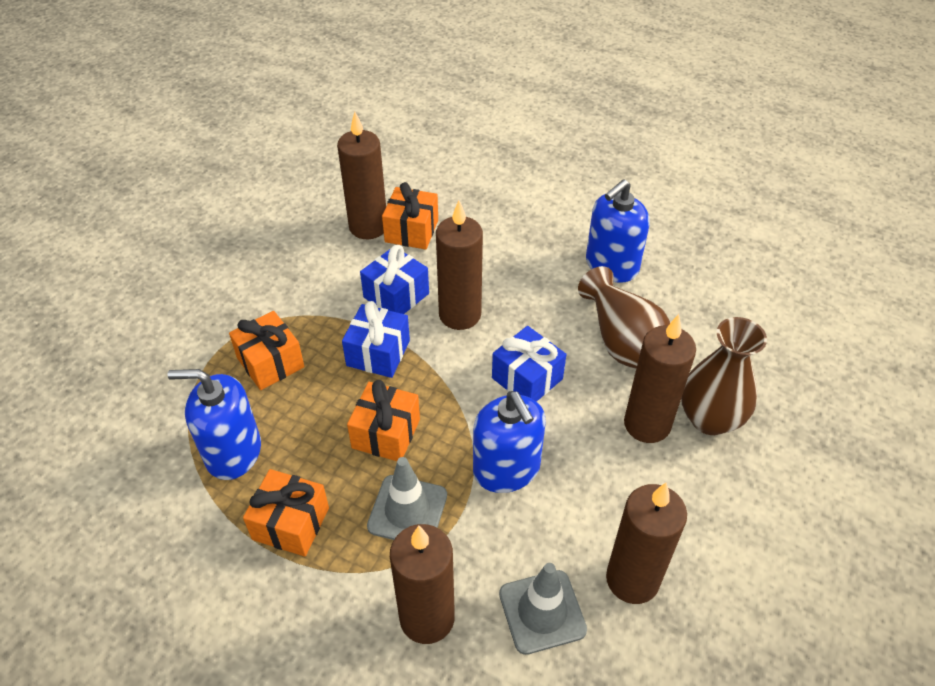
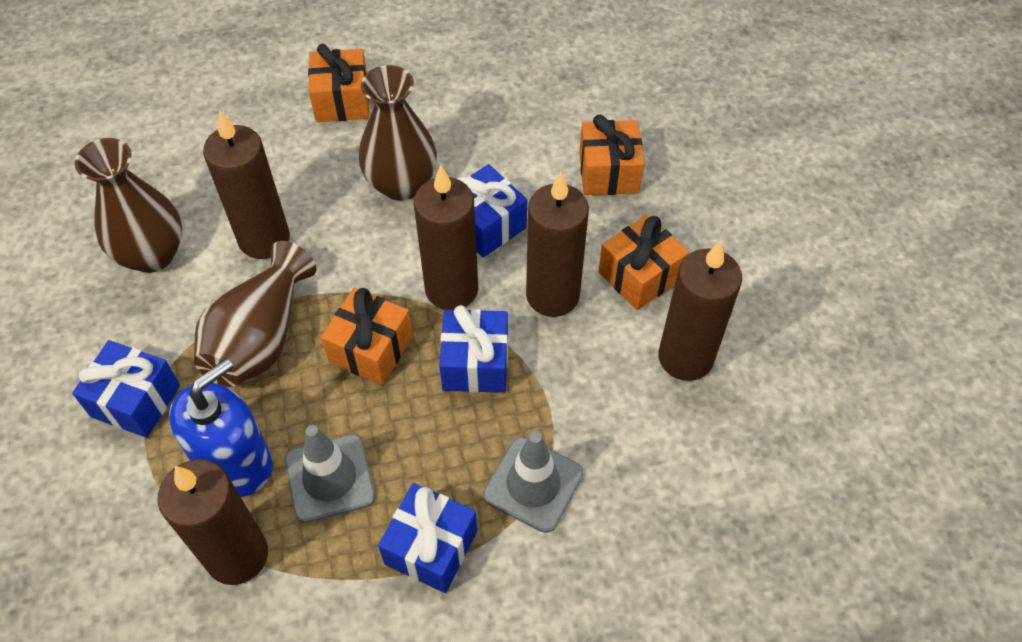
blue gift: 3 -> 4
blue soap dispenser: 3 -> 1
brown vase: 2 -> 3

